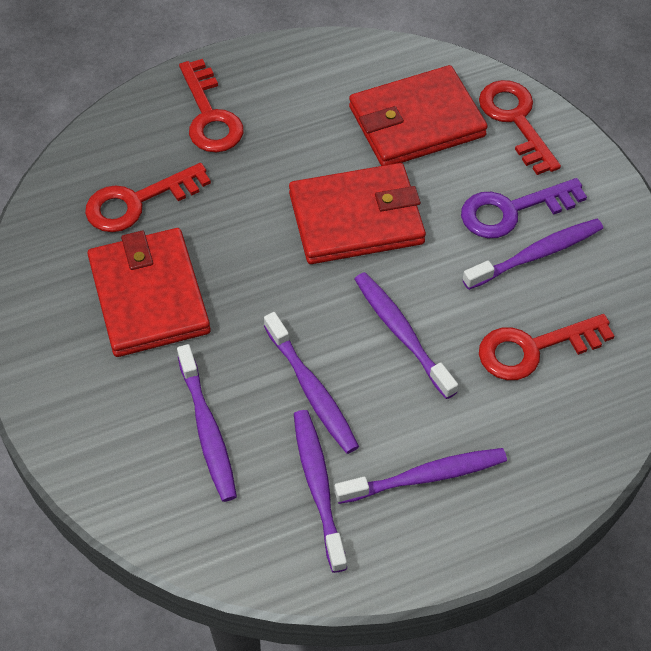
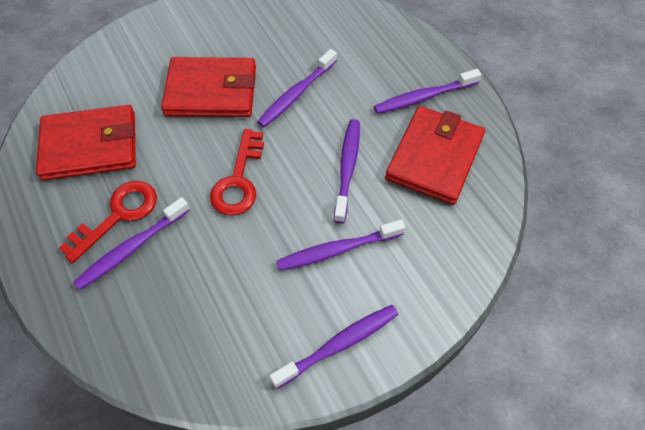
purple key: 1 -> 0
red key: 4 -> 2

